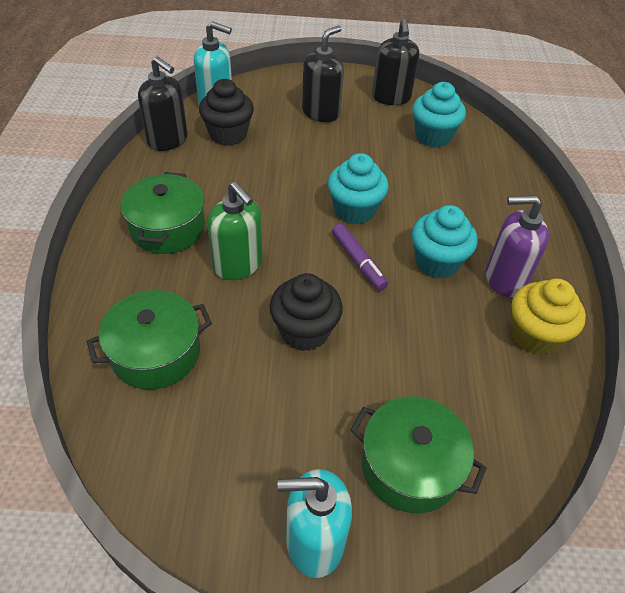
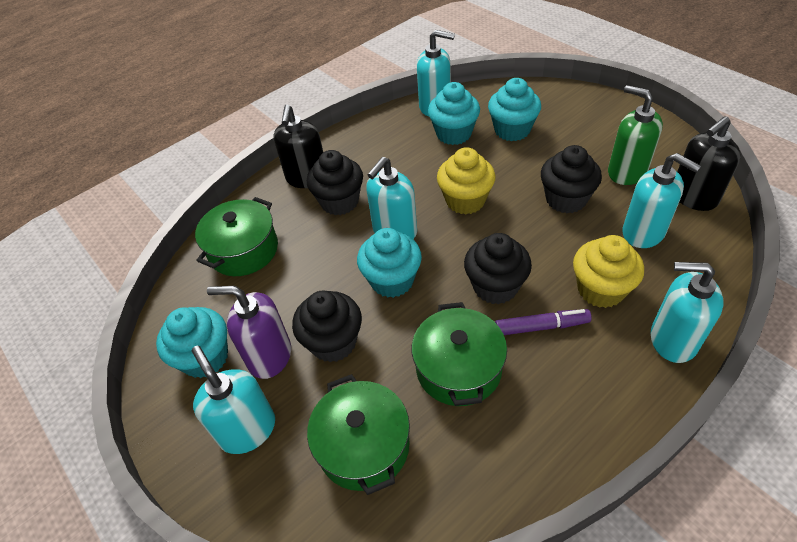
black cupcake: 2 -> 4
black soap dispenser: 3 -> 2
turquoise cupcake: 3 -> 4
turquoise soap dispenser: 2 -> 5
yellow cupcake: 1 -> 2

